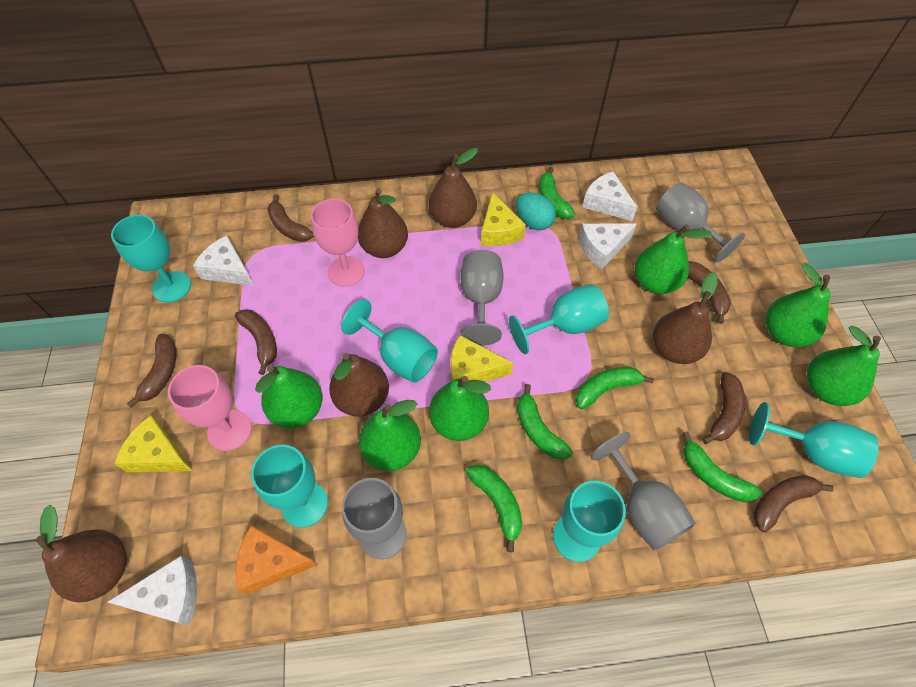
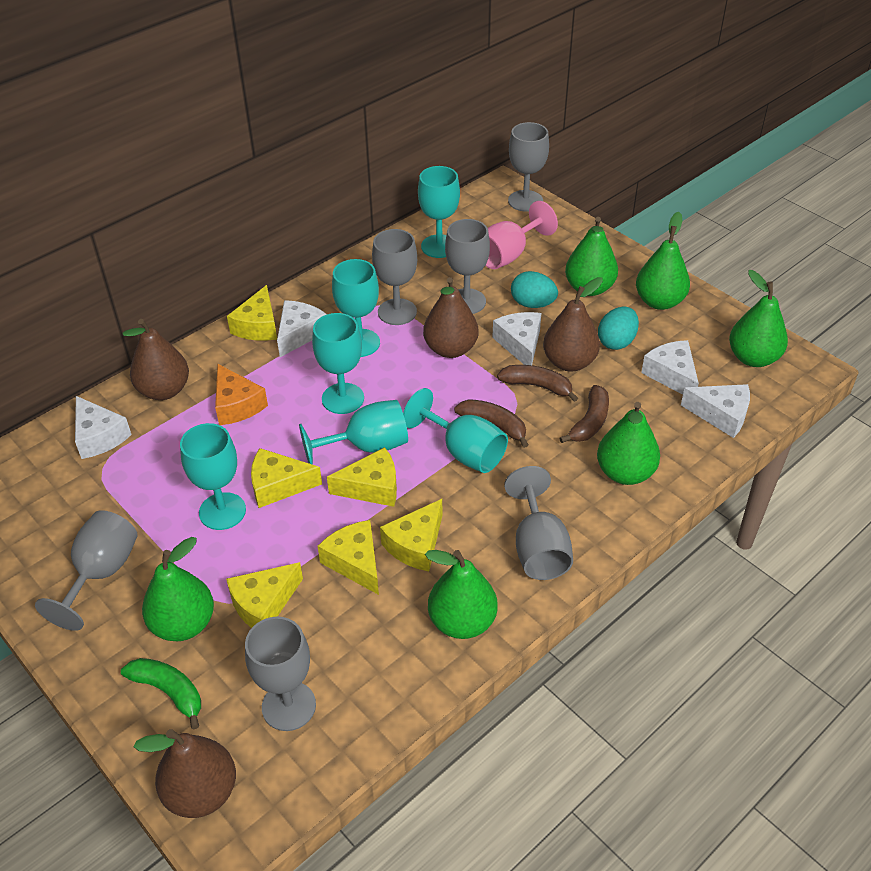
brown banana: 6 -> 3
brown pear: 5 -> 4
green banana: 5 -> 1
grey goblet: 4 -> 6
pink goblet: 2 -> 1
turquoise egg: 1 -> 2
white cheese: 4 -> 5
yellow cheese: 3 -> 6

